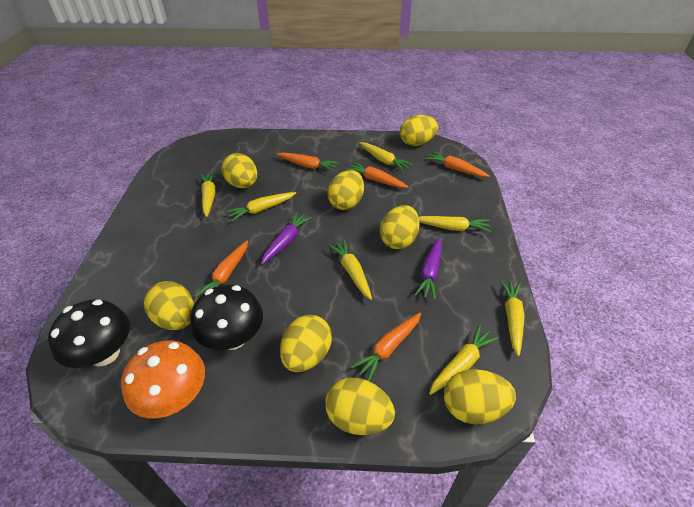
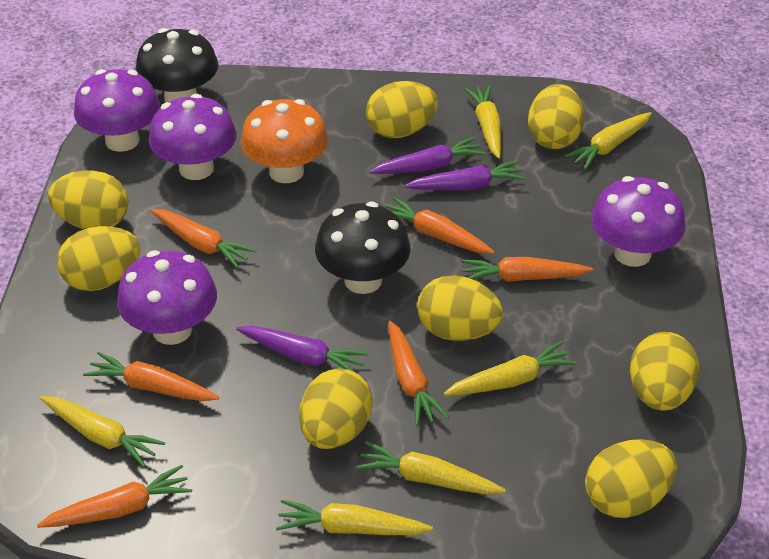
orange carrot: 5 -> 6
purple carrot: 2 -> 3
purple mushroom: 0 -> 4
yellow carrot: 7 -> 6

